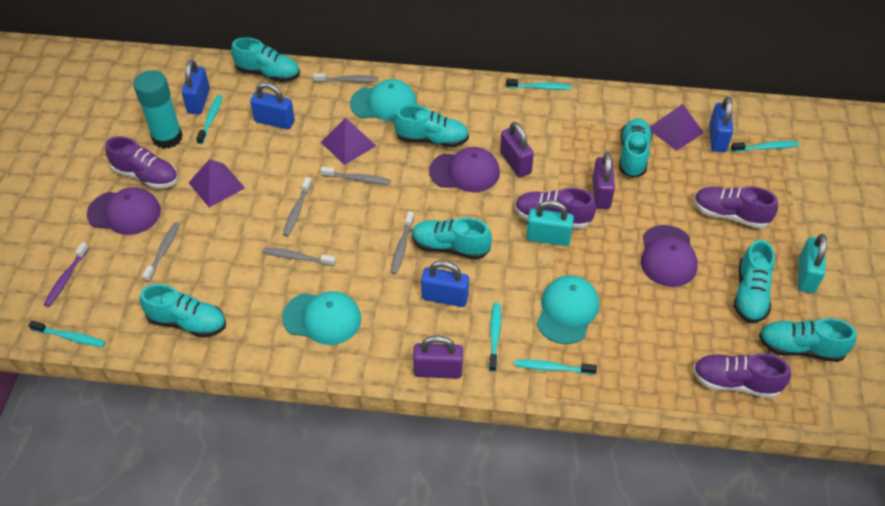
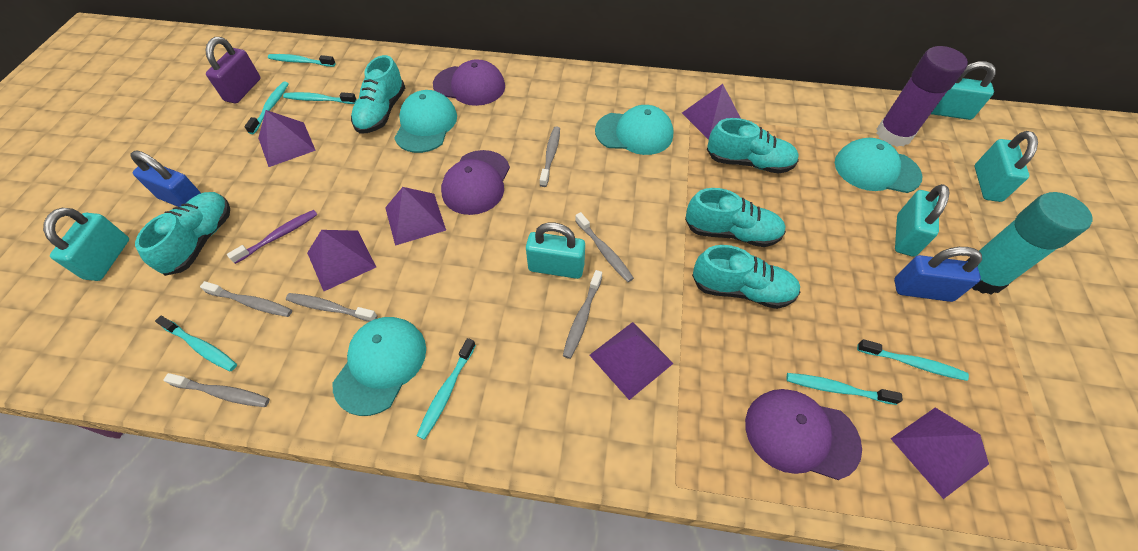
blue padlock: 4 -> 2
purple glue stick: 0 -> 1
purple padlock: 3 -> 1
purple pyramid: 3 -> 6
purple shoe: 4 -> 0
turquoise cap: 3 -> 4
turquoise padlock: 2 -> 5
turquoise shoe: 7 -> 5
turquoise toothbrush: 6 -> 7

